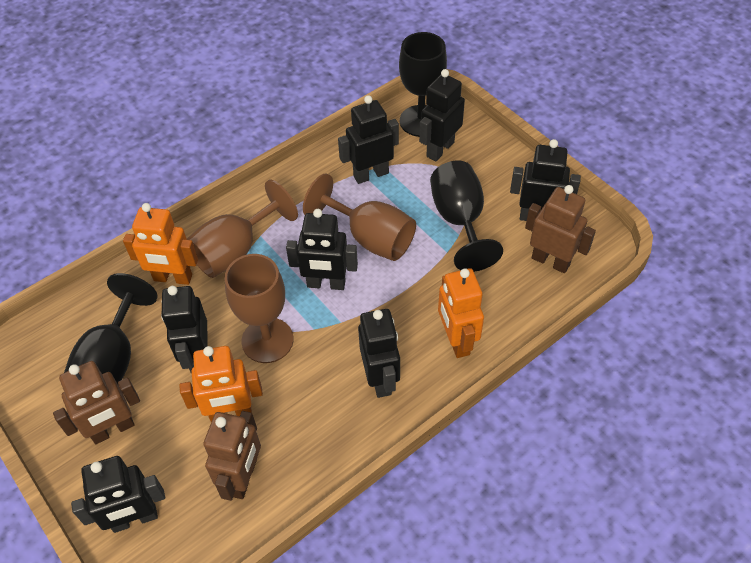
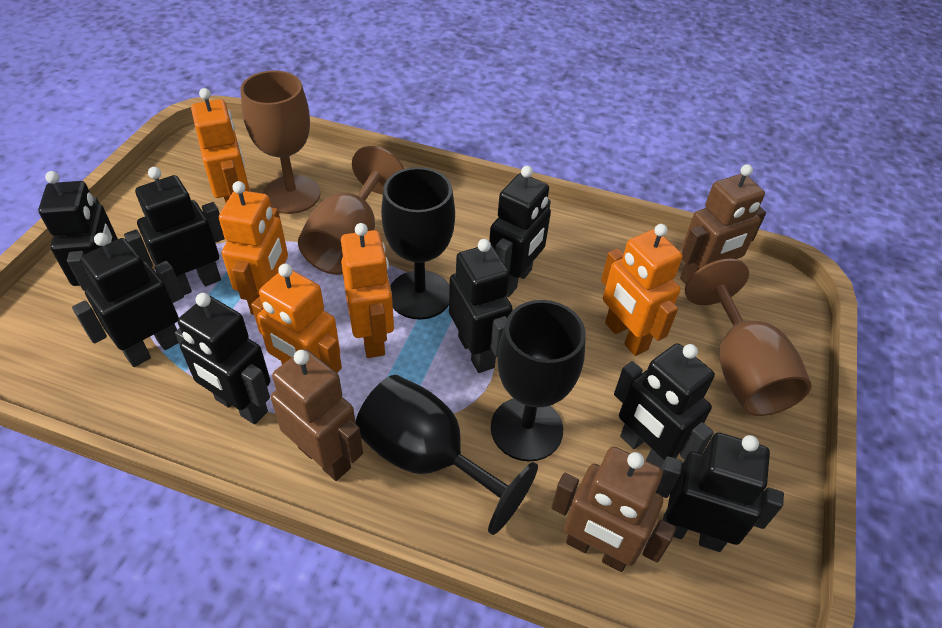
black robot: 7 -> 8
orange robot: 3 -> 5

